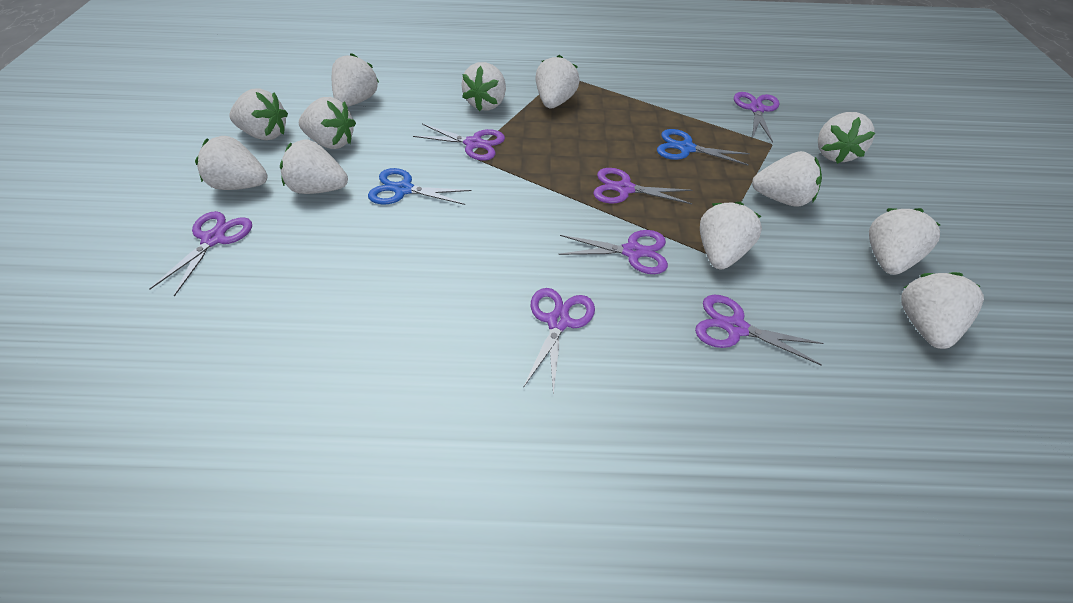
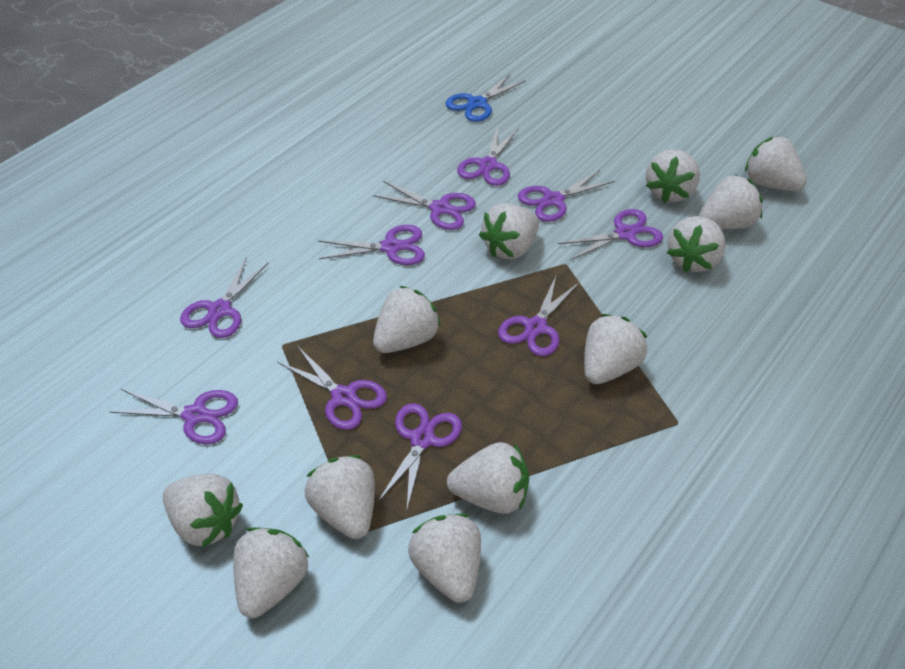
blue scissors: 2 -> 1
purple scissors: 7 -> 10

